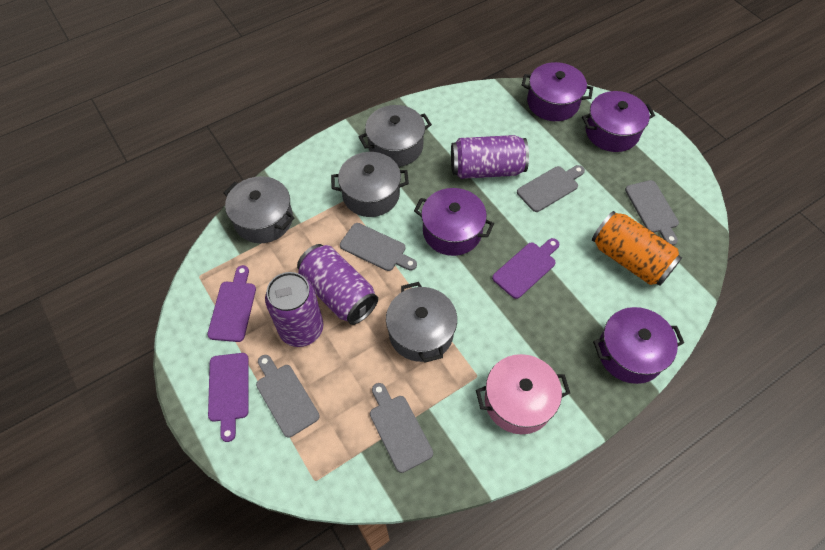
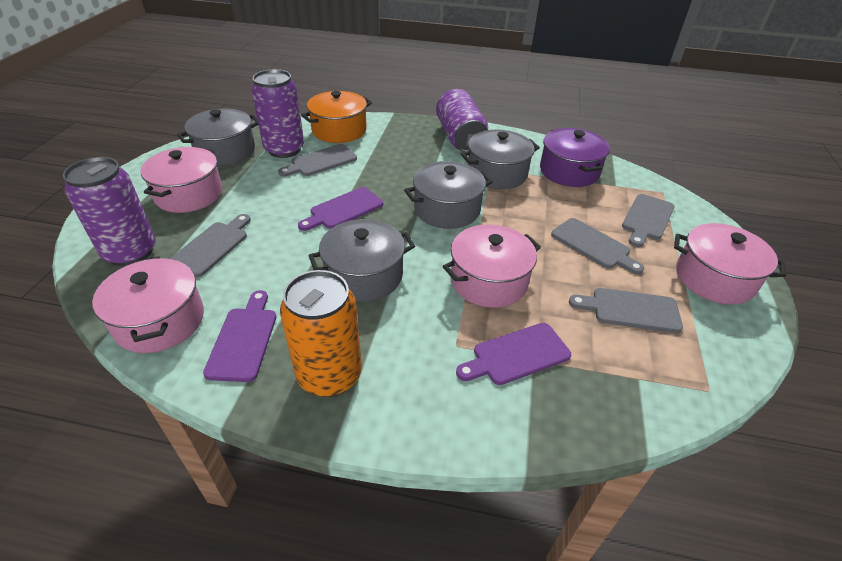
orange pot: 0 -> 1
pink pot: 1 -> 4
purple pot: 4 -> 1

